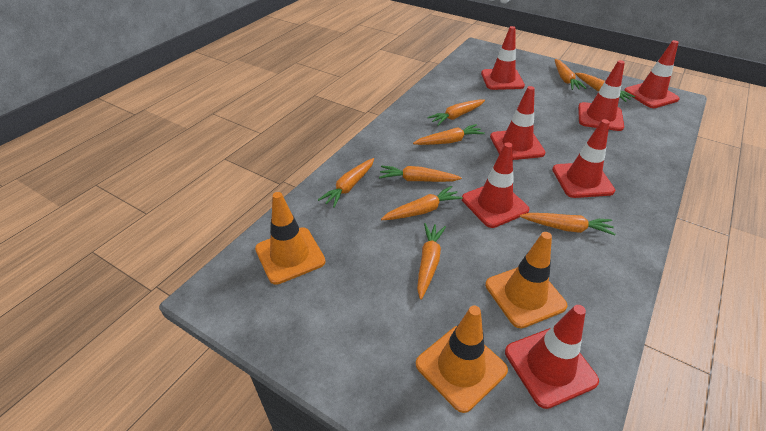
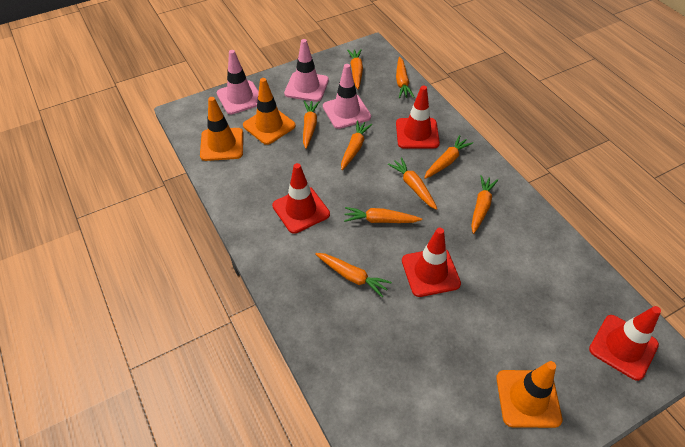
pink traffic cone: 0 -> 3
red traffic cone: 7 -> 4

